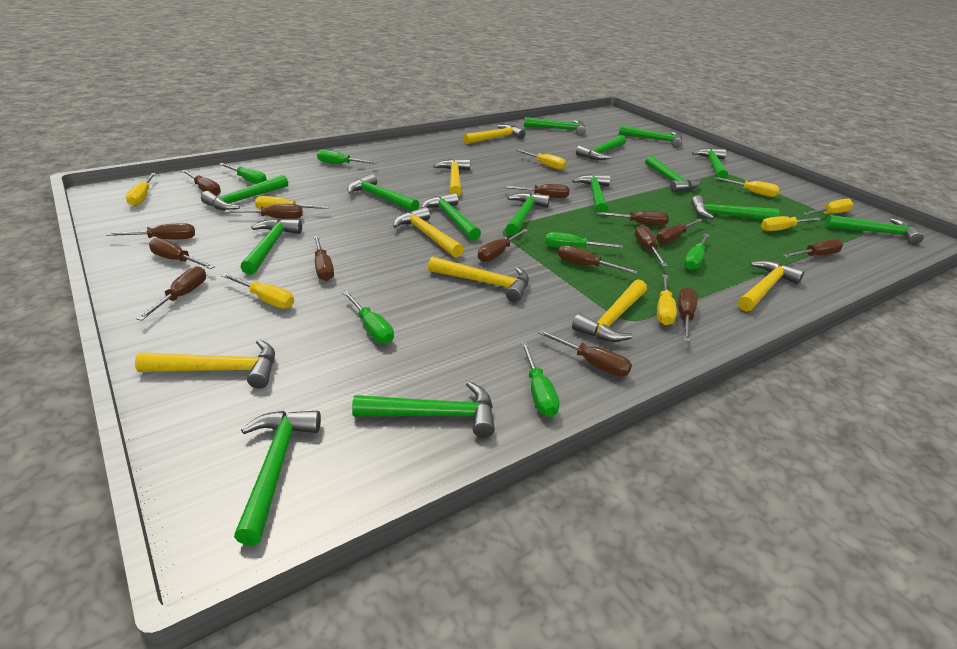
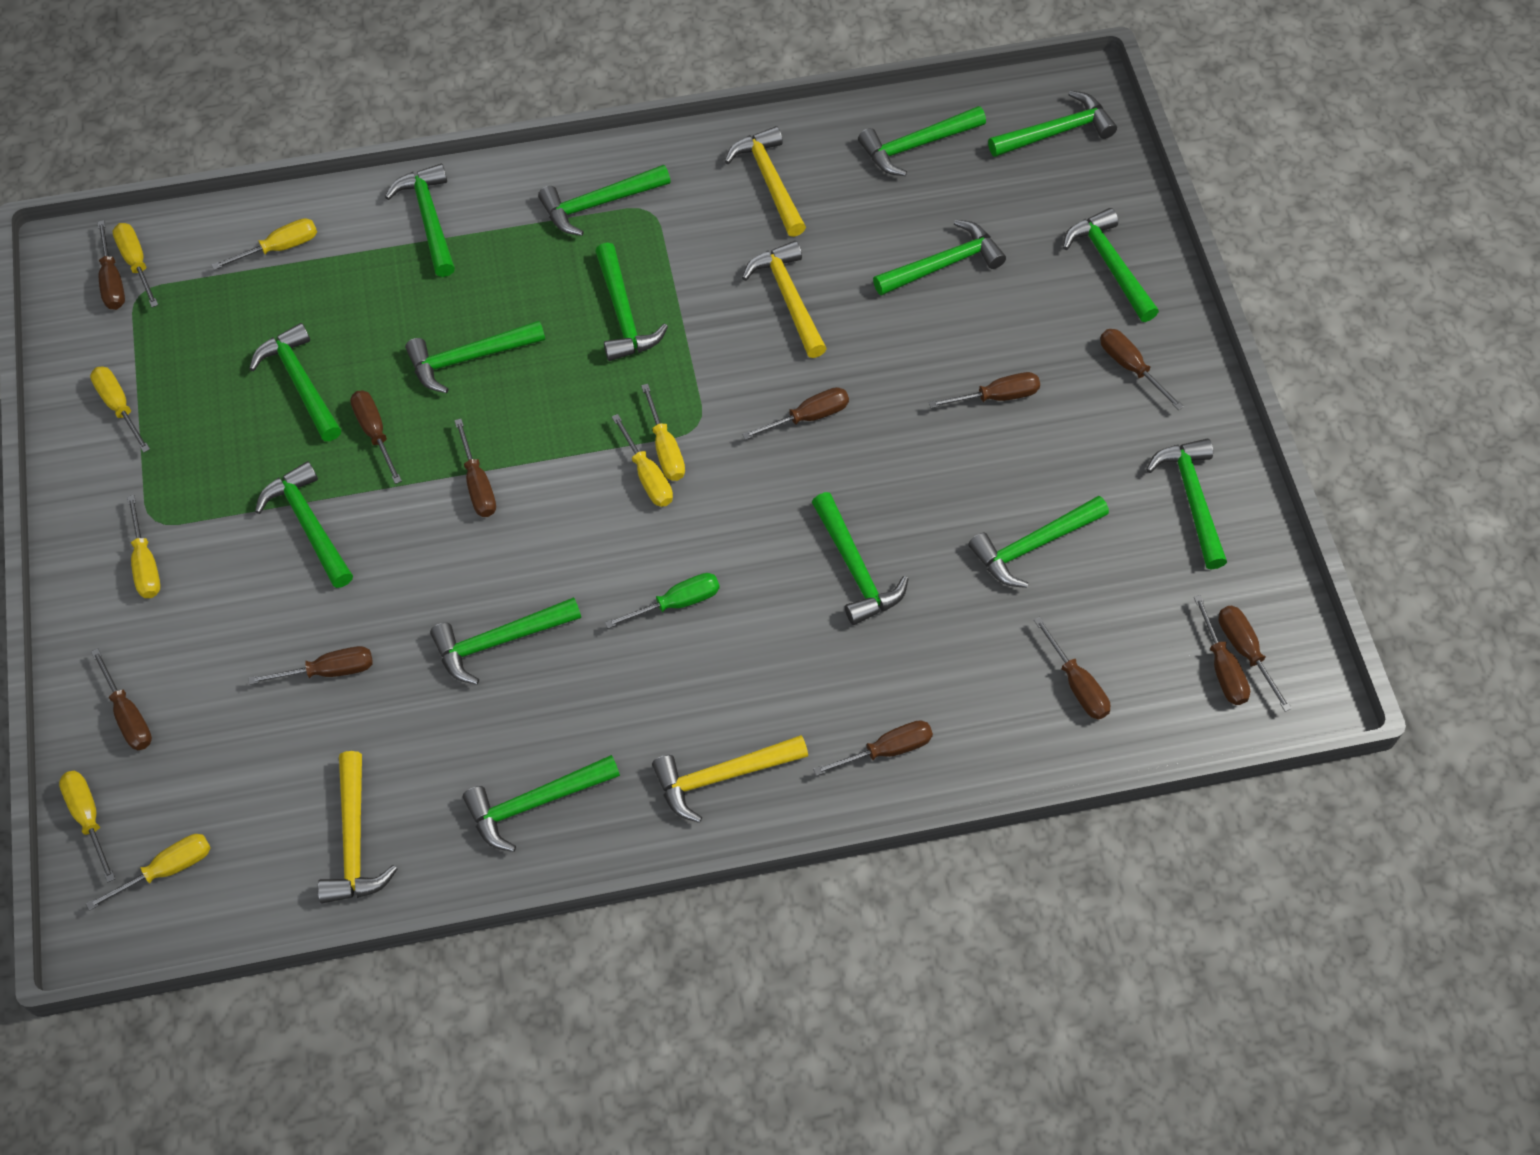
brown screwdriver: 15 -> 12
green screwdriver: 6 -> 1
yellow hammer: 7 -> 4

